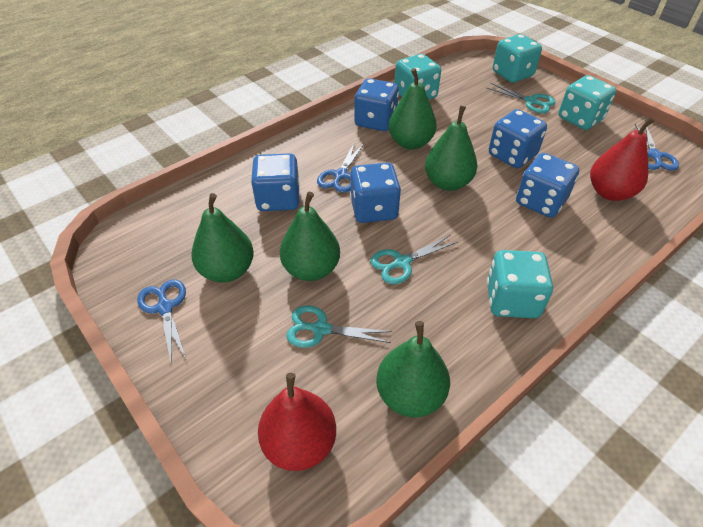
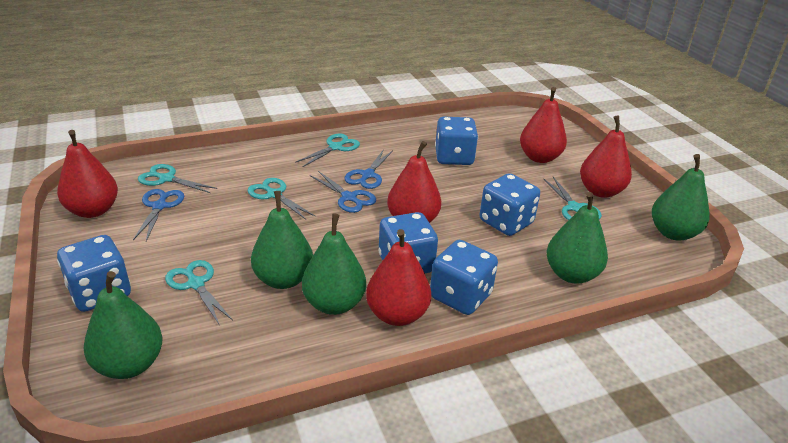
red pear: 2 -> 5
turquoise dice: 4 -> 0
turquoise scissors: 3 -> 5

